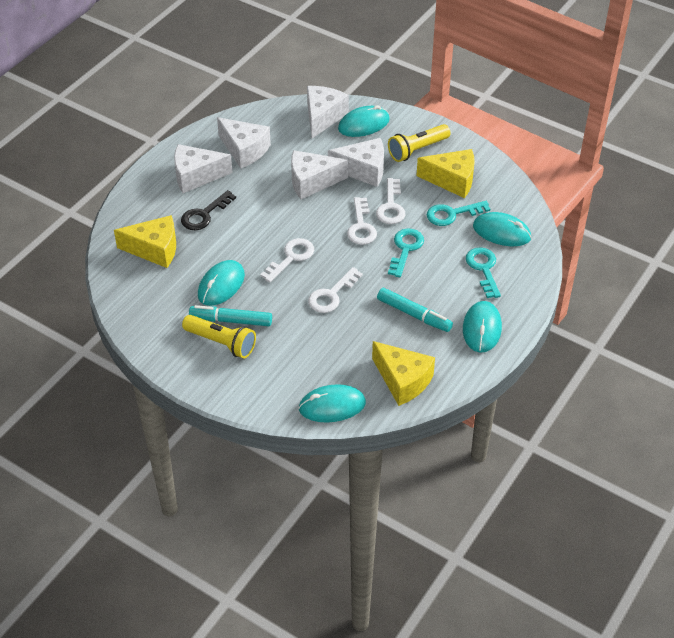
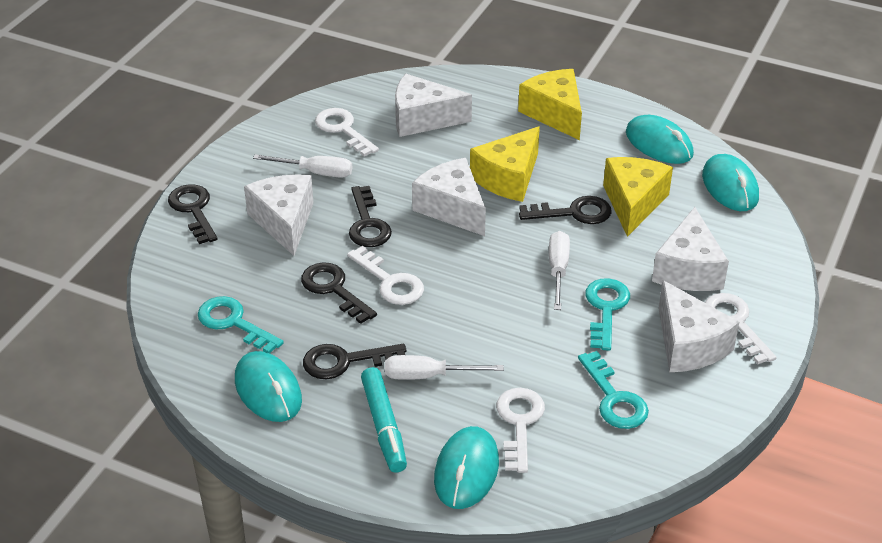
black key: 1 -> 5
turquoise marker: 2 -> 1
turquoise mouse: 5 -> 4
white screwdriver: 0 -> 3
yellow flashlight: 2 -> 0

